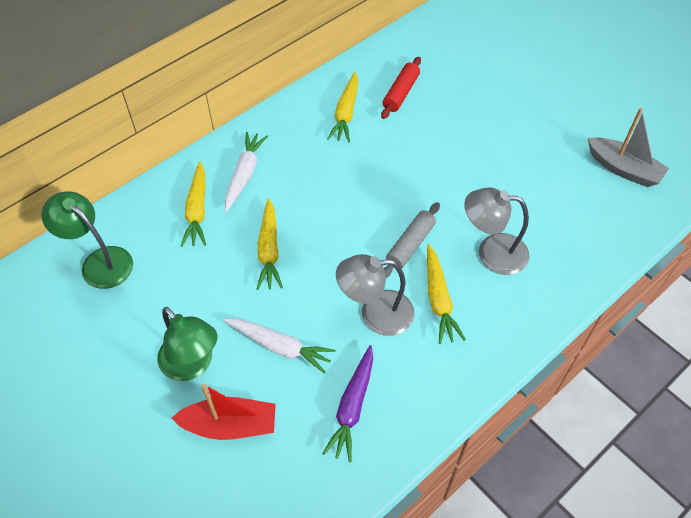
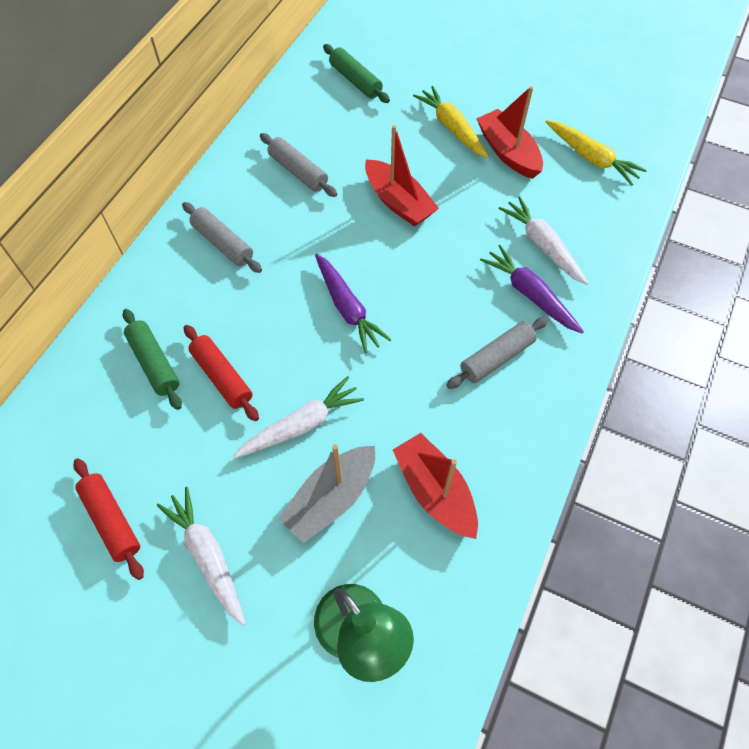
green lamp: 2 -> 1
green rolling pin: 0 -> 2
grey lamp: 2 -> 0
grey rolling pin: 1 -> 3
purple carrot: 1 -> 2
red boat: 1 -> 3
red rolling pin: 1 -> 2
white carrot: 2 -> 3
yellow carrot: 4 -> 2

